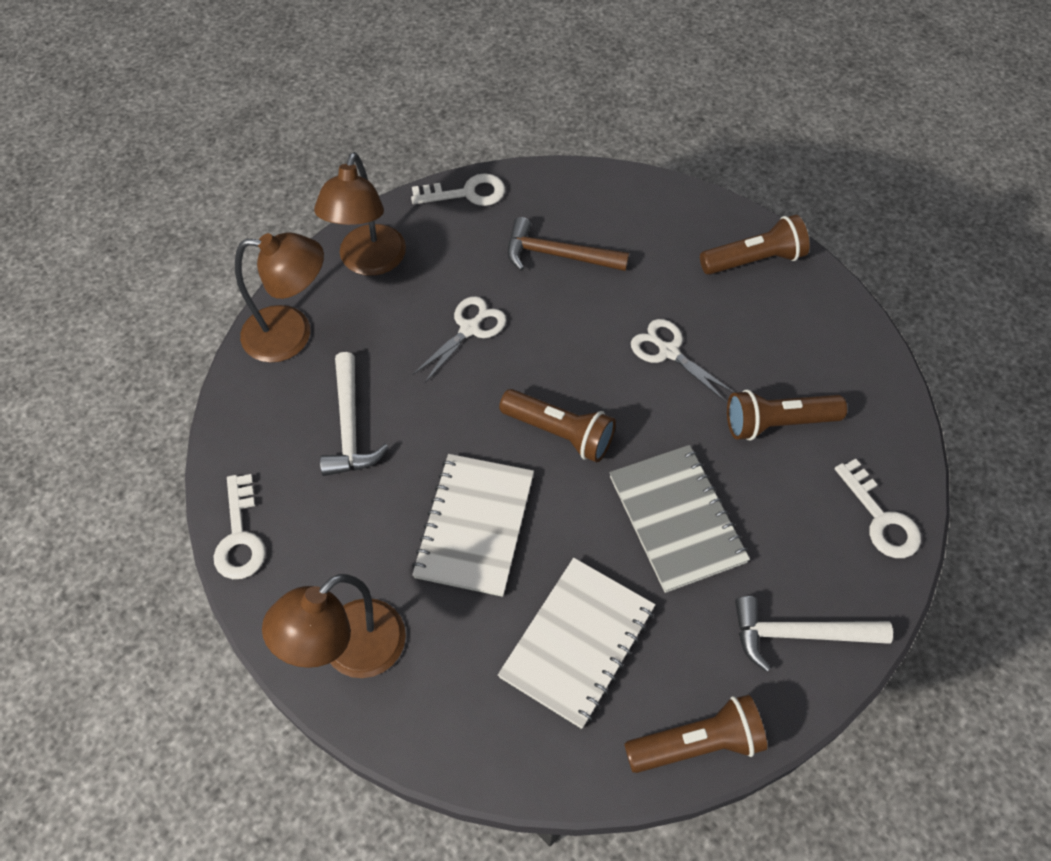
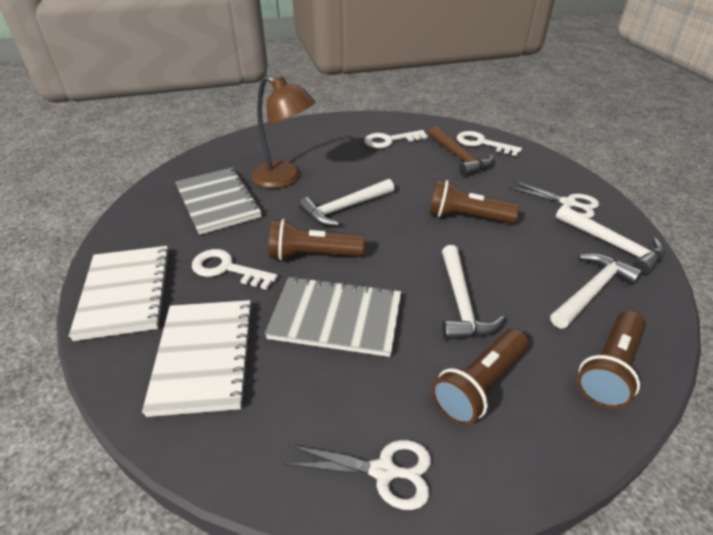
brown lamp: 3 -> 1
grey notebook: 1 -> 2
white hammer: 2 -> 4

